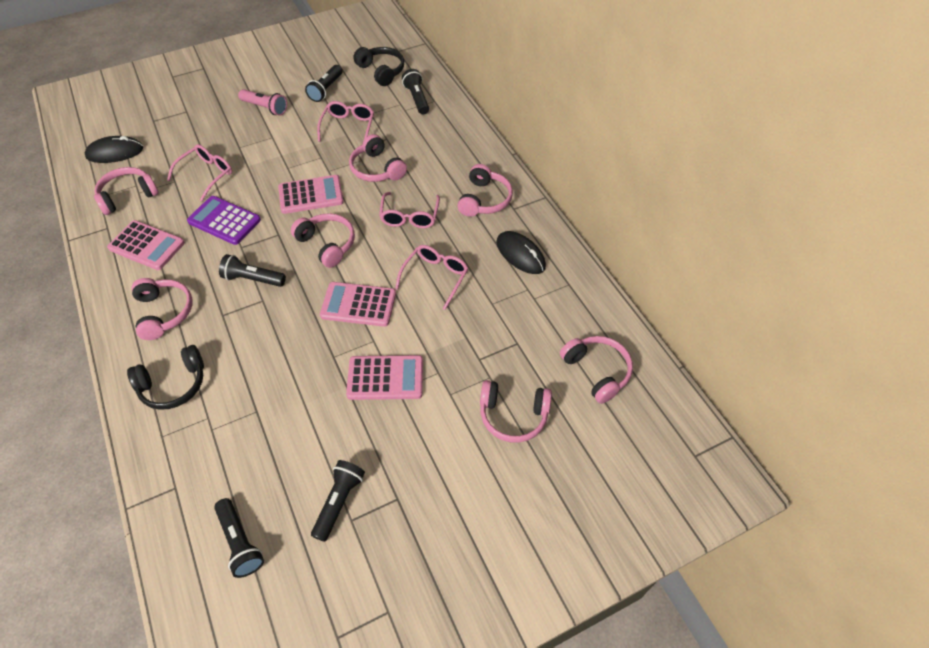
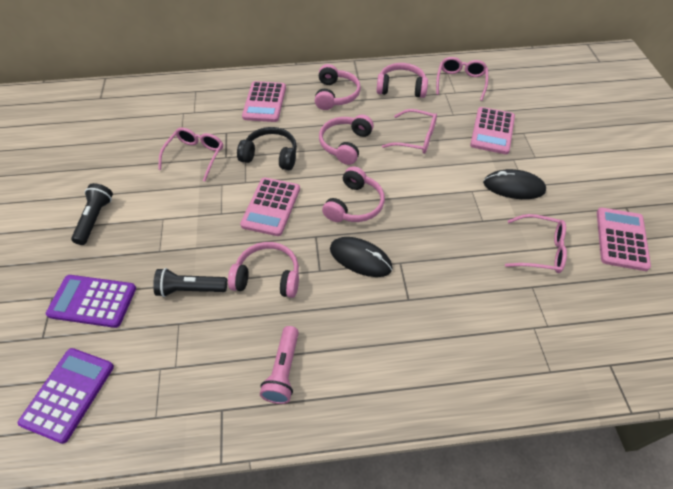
black flashlight: 5 -> 2
black headphones: 2 -> 1
pink headphones: 7 -> 5
purple calculator: 1 -> 2

